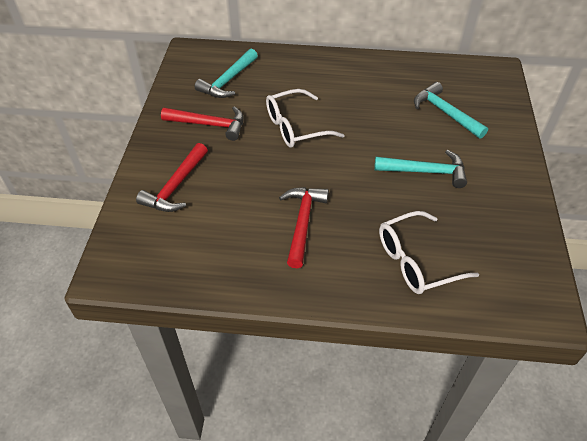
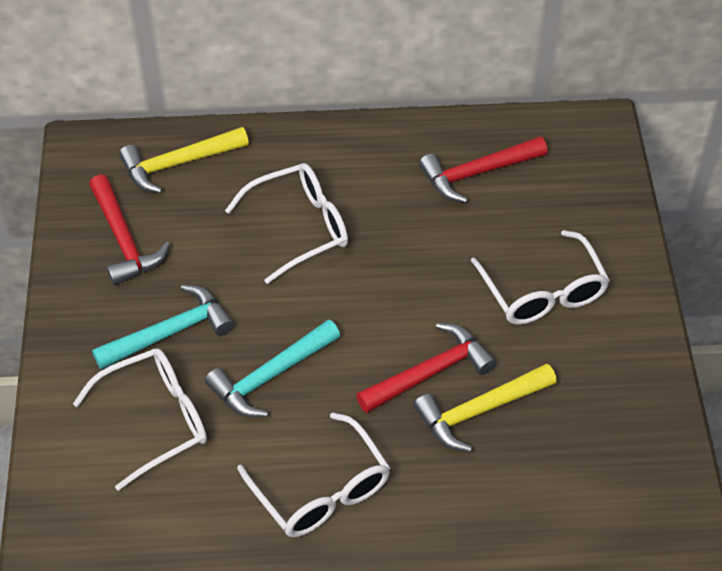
turquoise hammer: 3 -> 2
white glasses: 2 -> 4
yellow hammer: 0 -> 2

